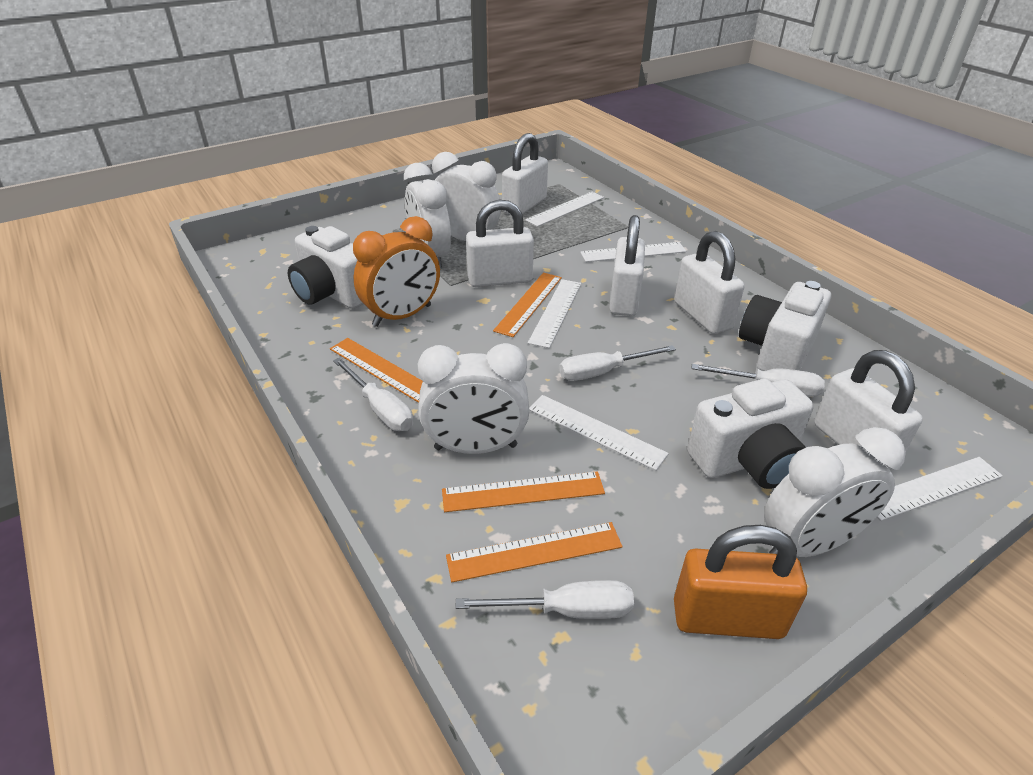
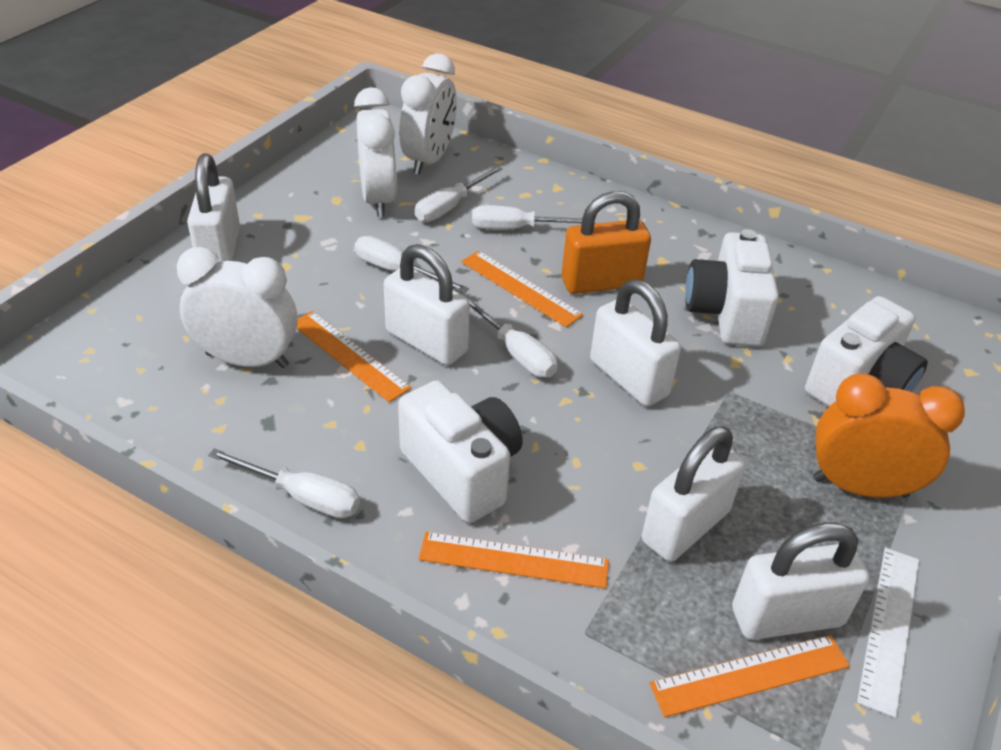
white clock: 4 -> 3
white ruler: 5 -> 1
white screwdriver: 4 -> 5

